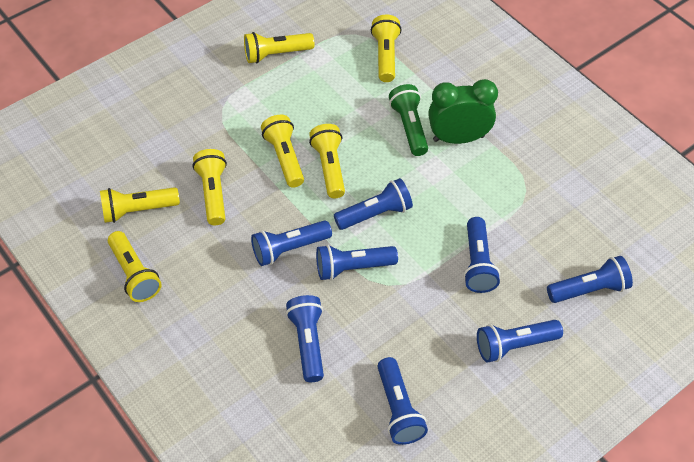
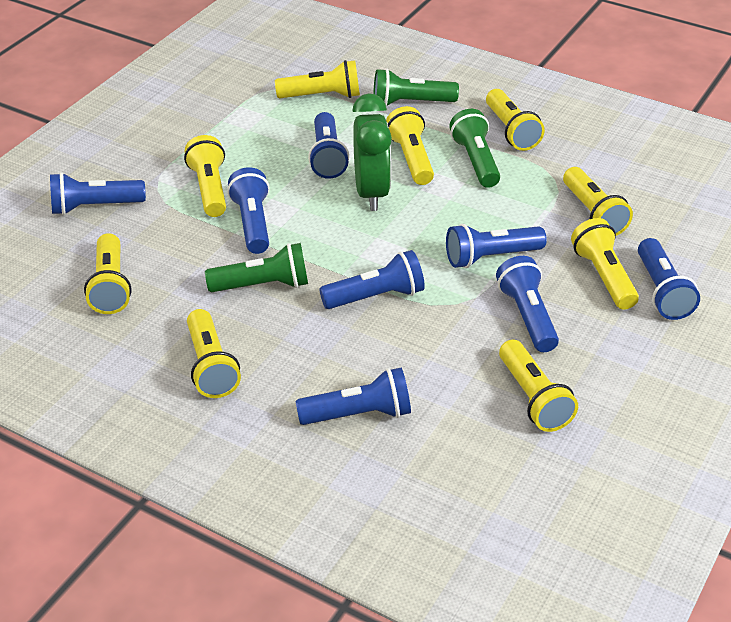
green flashlight: 1 -> 3
yellow flashlight: 7 -> 9

